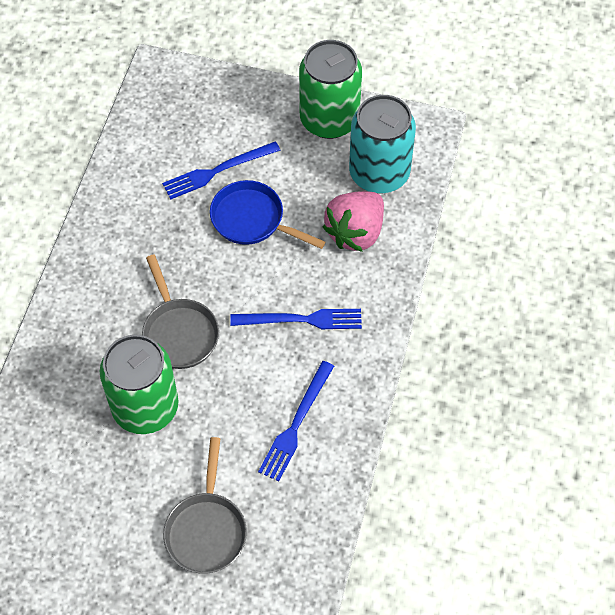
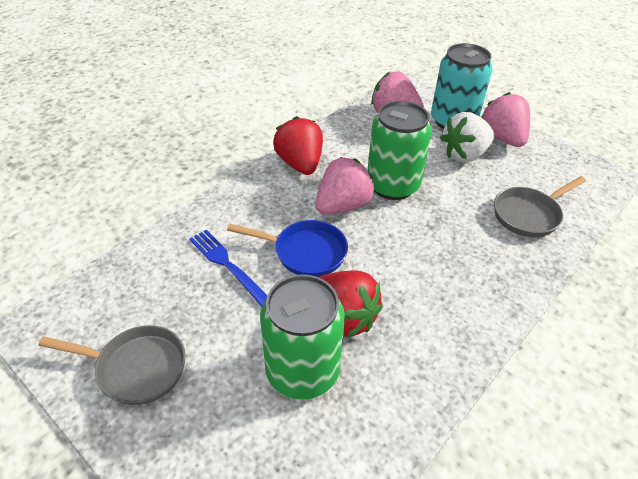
blue fork: 3 -> 1
pink strawberry: 1 -> 3
red strawberry: 0 -> 2
white strawberry: 0 -> 1

